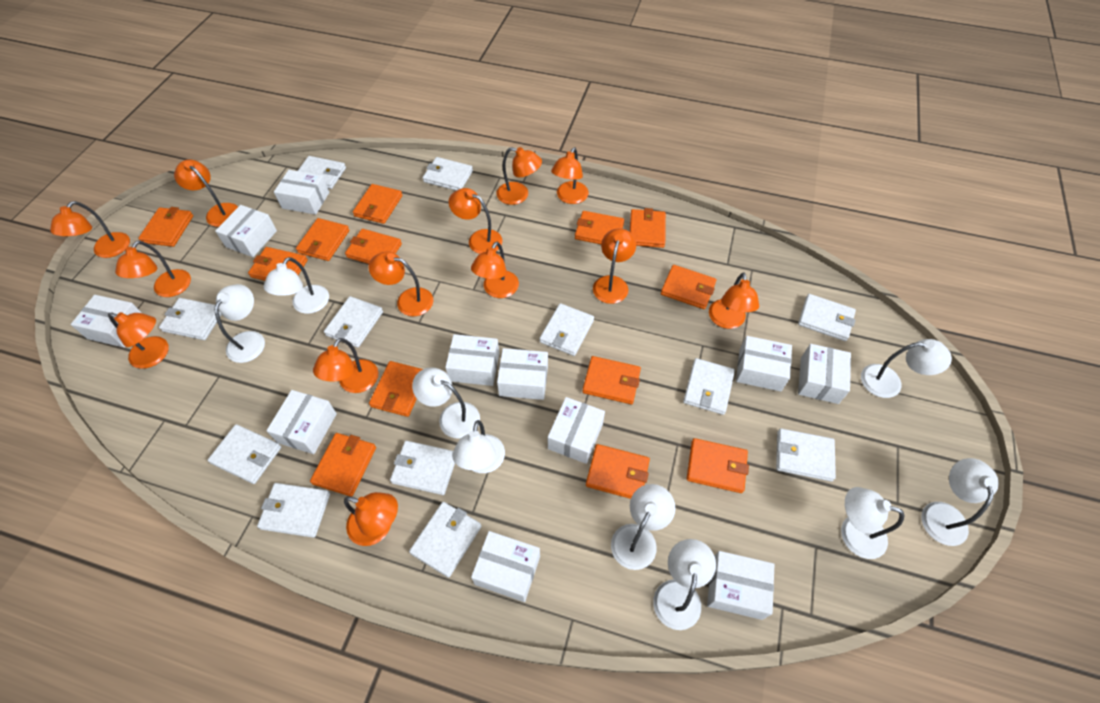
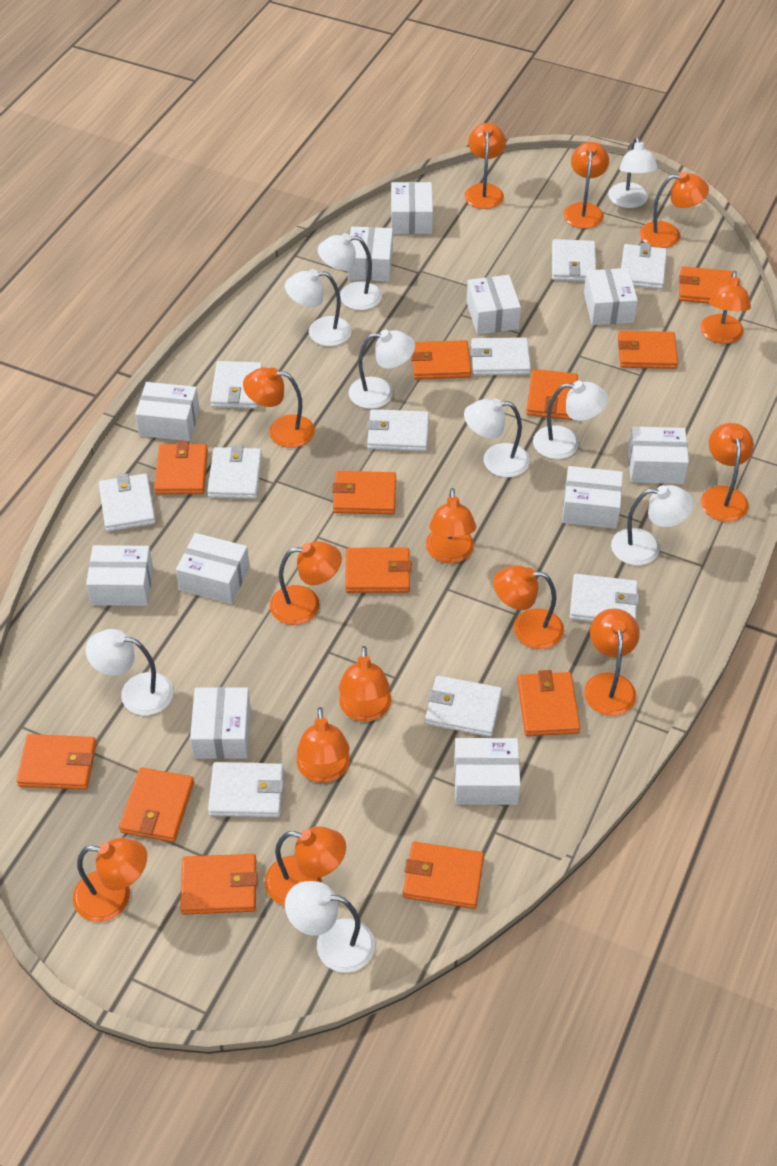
orange lamp: 13 -> 14
orange wallet: 13 -> 12
white wallet: 12 -> 10

